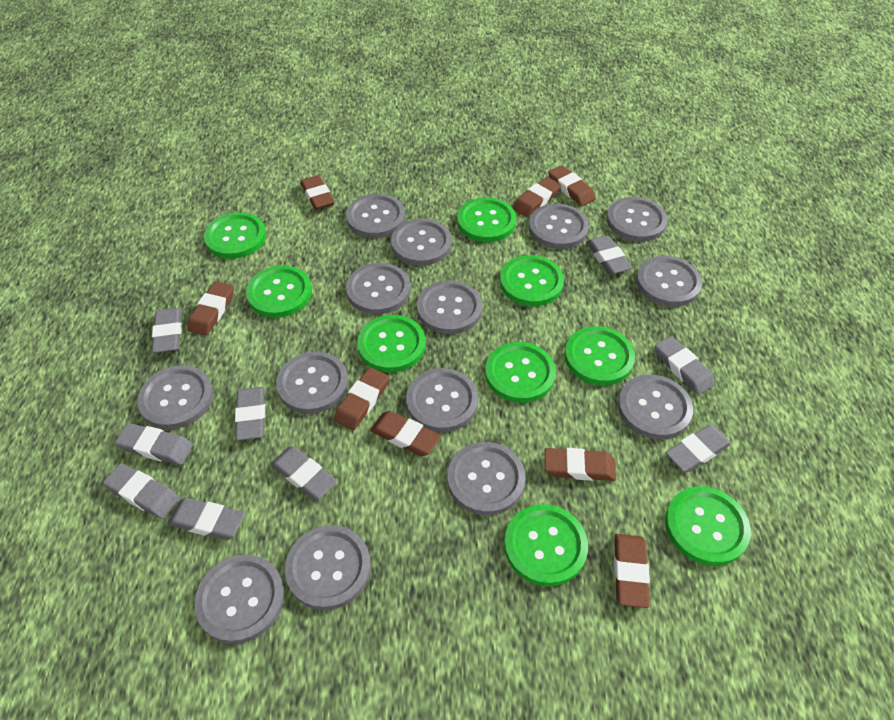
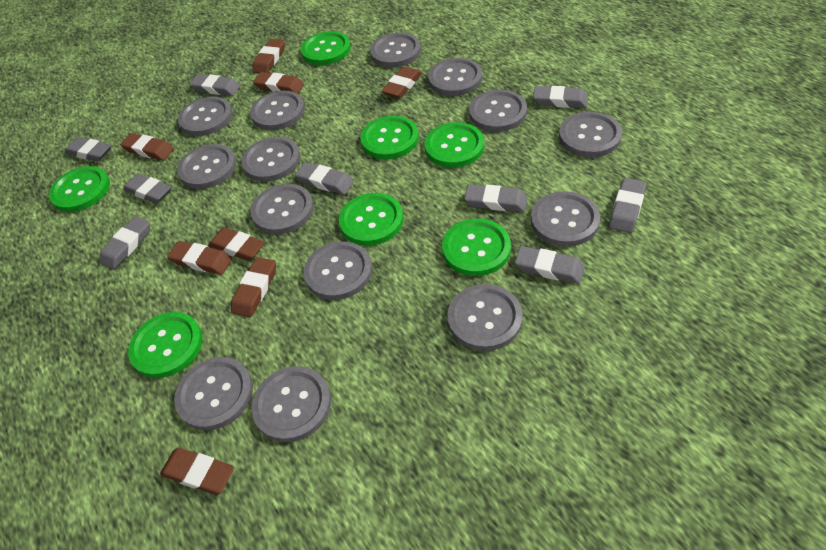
green button: 9 -> 7

